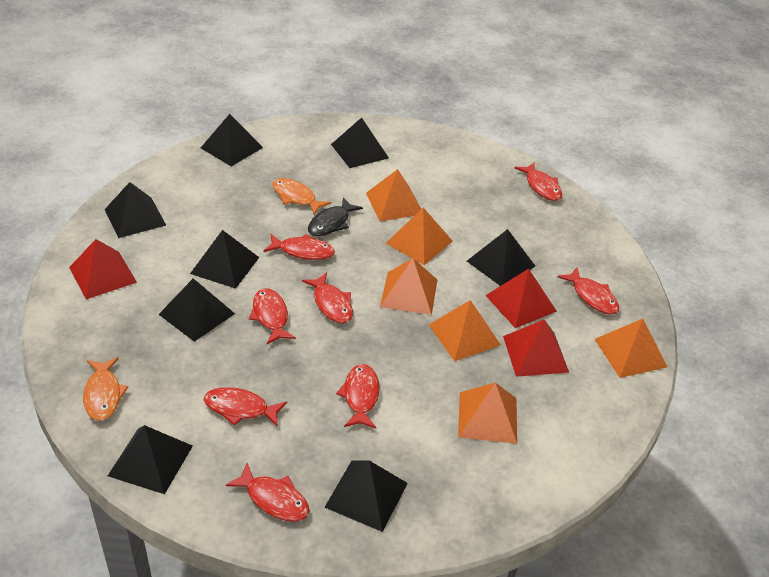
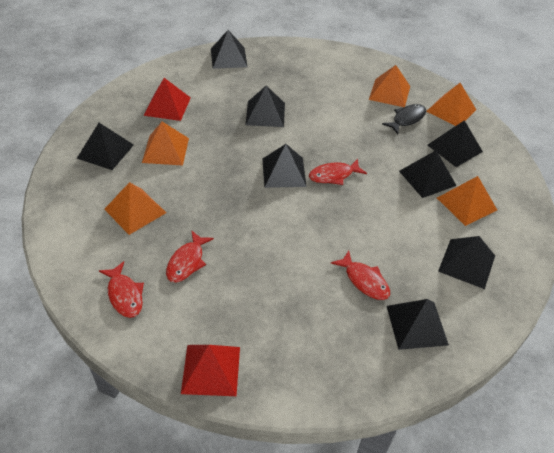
orange fish: 2 -> 0
orange pyramid: 6 -> 5
red fish: 8 -> 4
red pyramid: 3 -> 2

